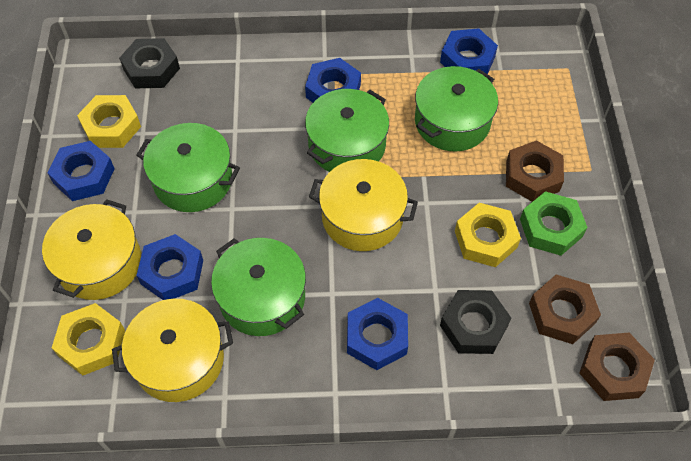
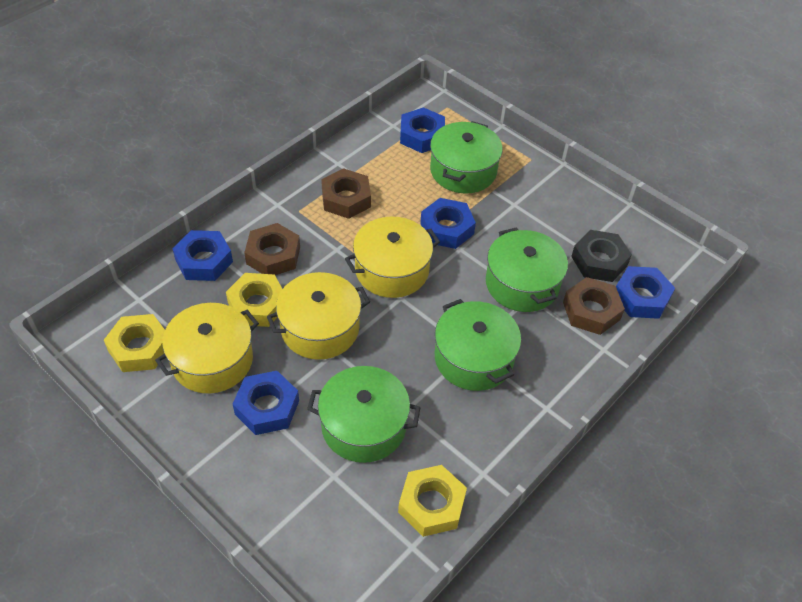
black nut: 2 -> 1
green nut: 1 -> 0

